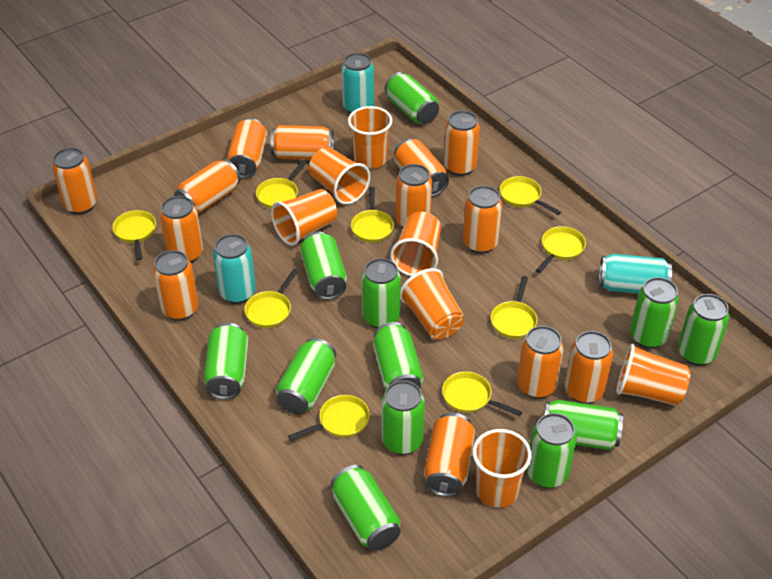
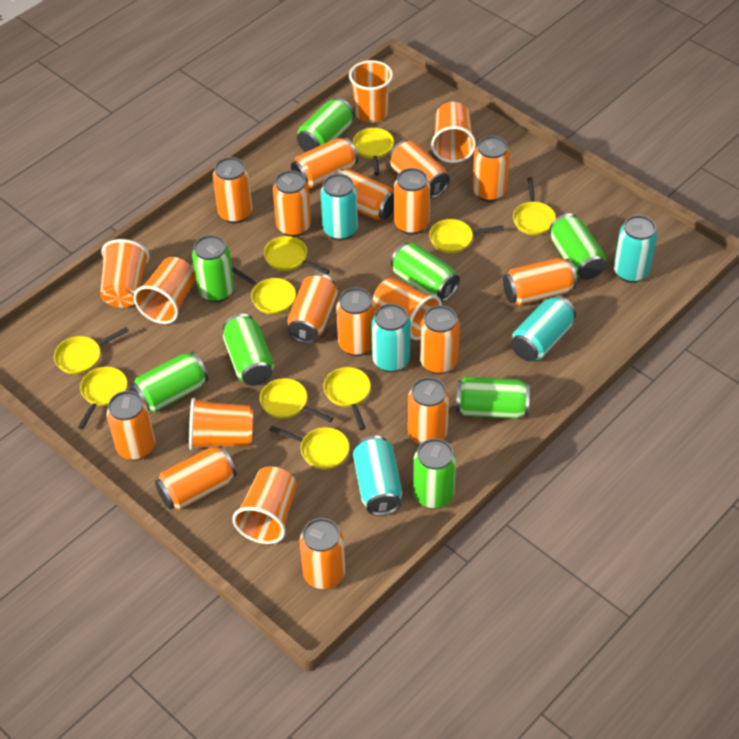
green can: 12 -> 8
orange can: 13 -> 15
turquoise can: 3 -> 5
yellow pan: 9 -> 10

